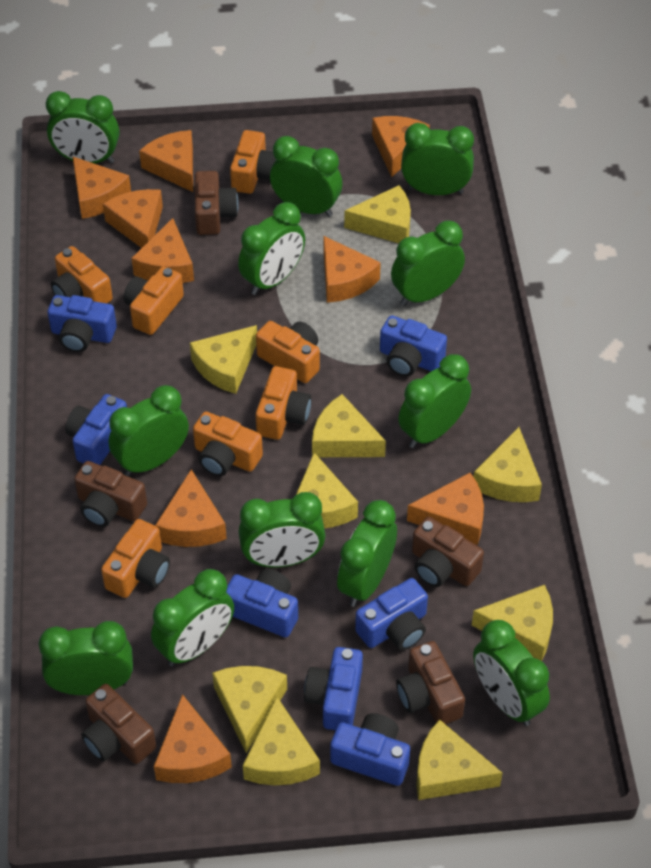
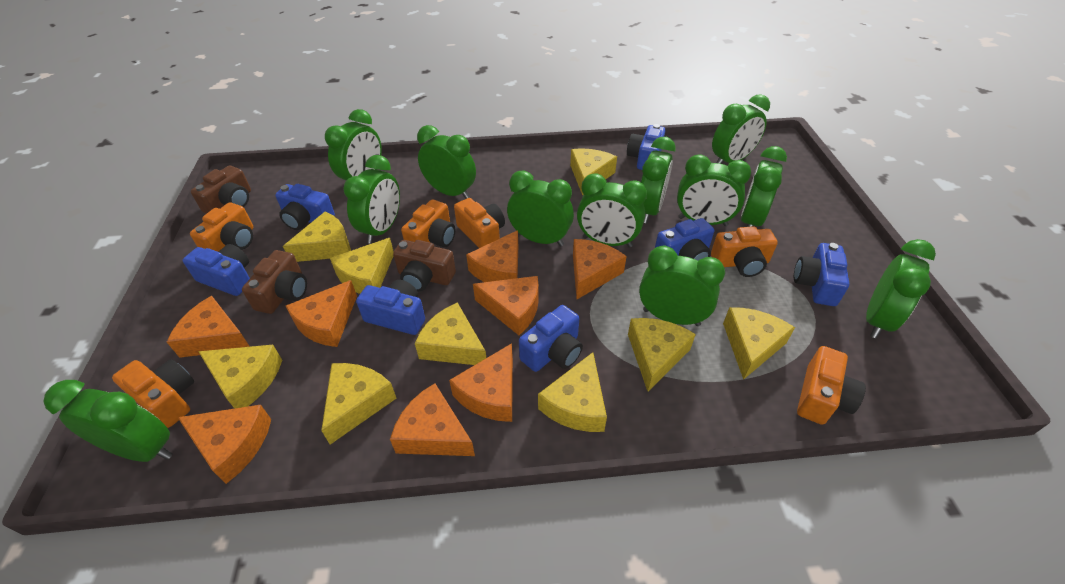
brown camera: 5 -> 3
orange camera: 7 -> 6
orange cheese: 9 -> 8

